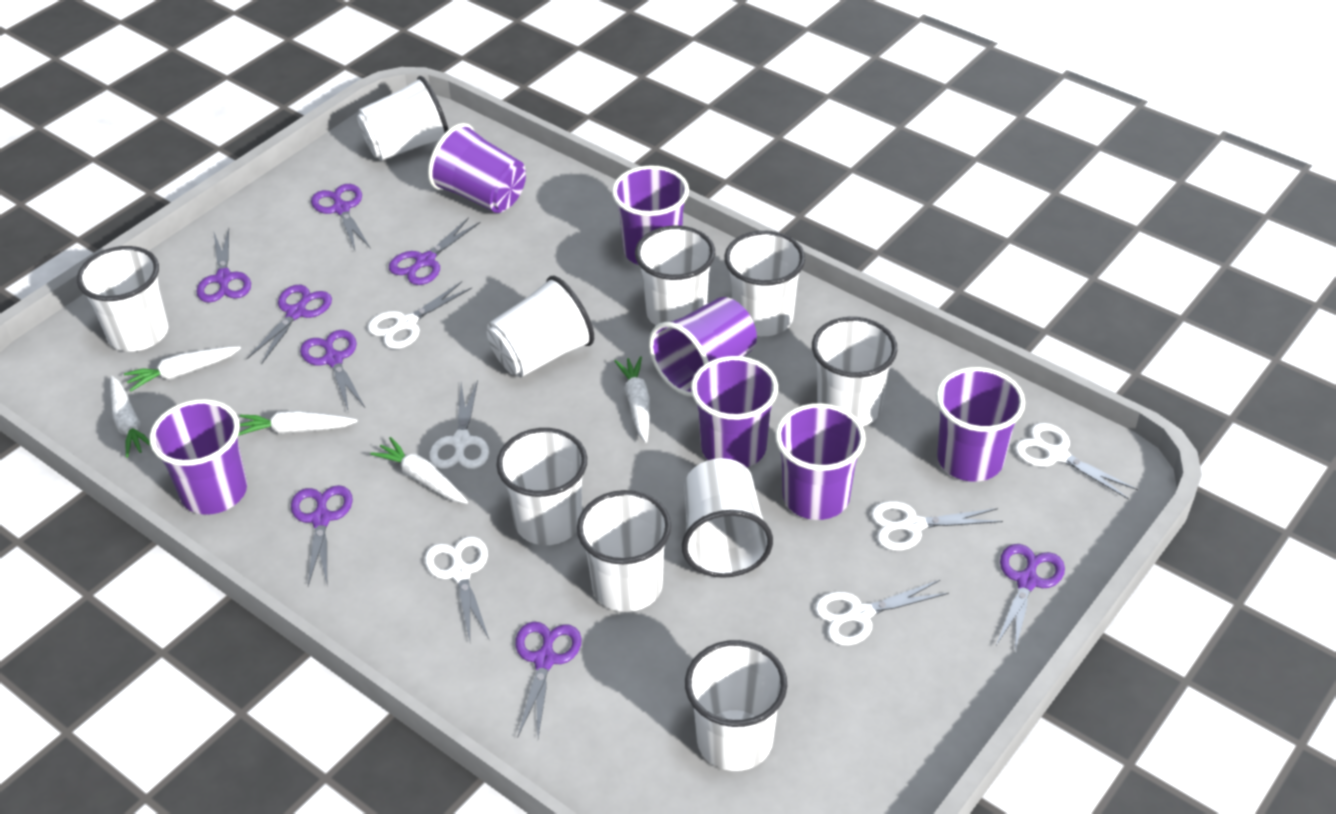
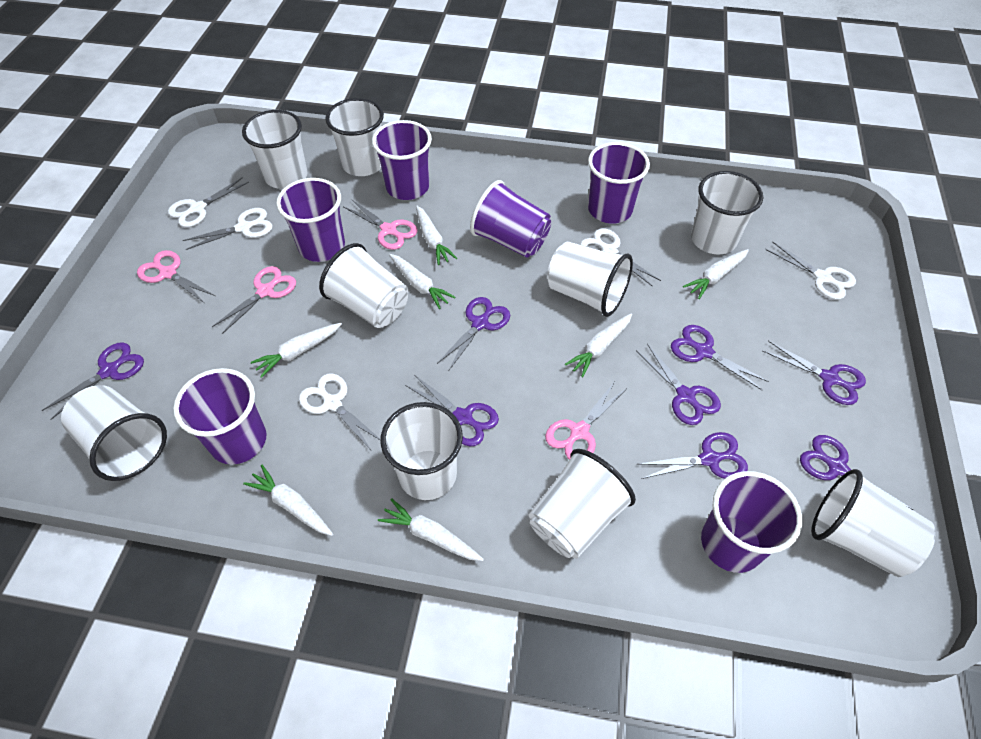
pink scissors: 0 -> 4
purple cup: 7 -> 6
white carrot: 5 -> 7
white cup: 10 -> 9
white scissors: 6 -> 5

